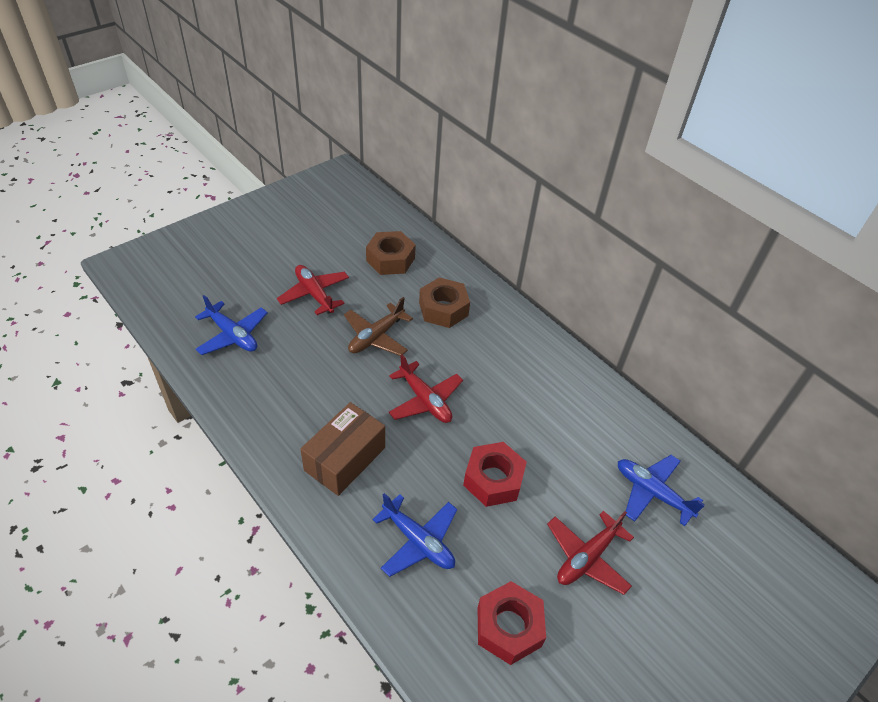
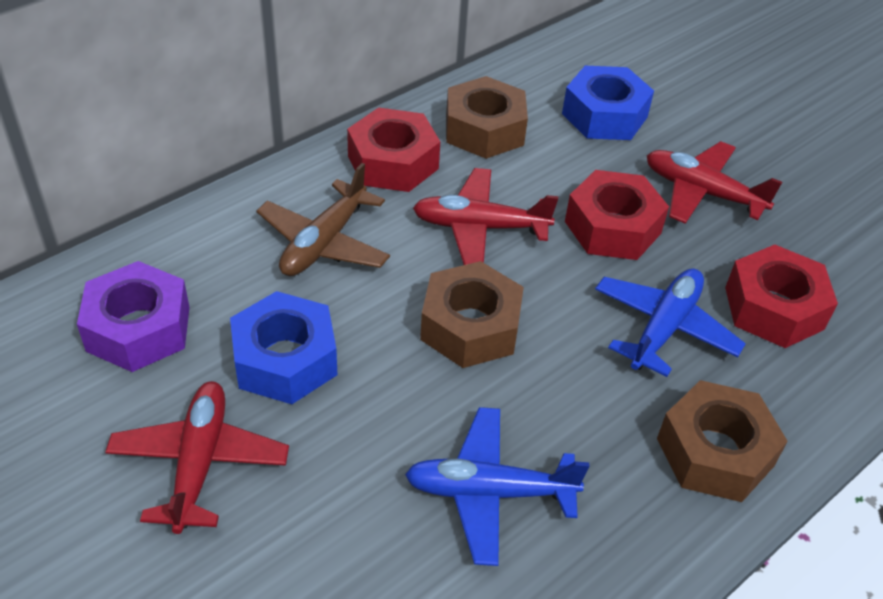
blue nut: 0 -> 2
blue plane: 3 -> 2
brown box: 1 -> 0
brown nut: 2 -> 3
purple nut: 0 -> 1
red nut: 2 -> 3

